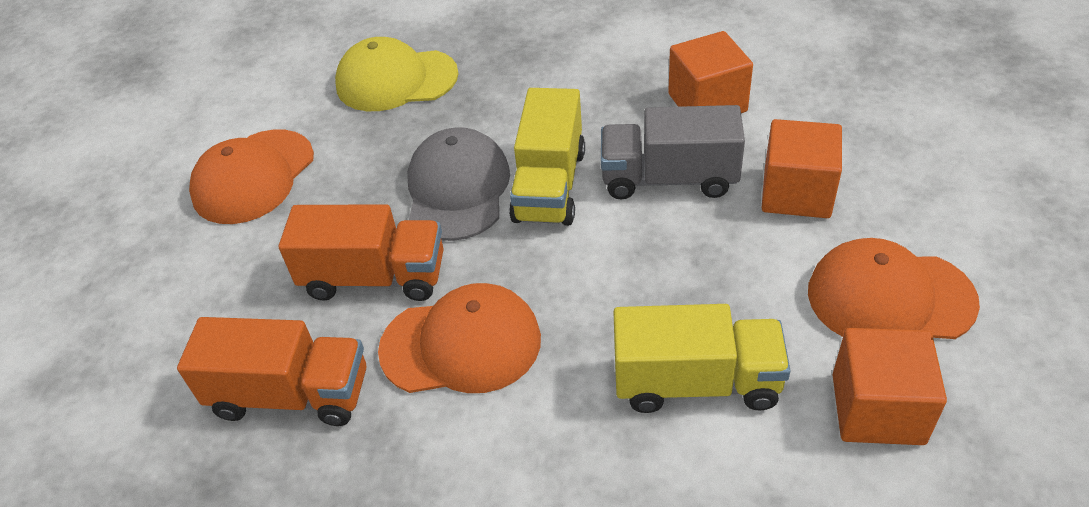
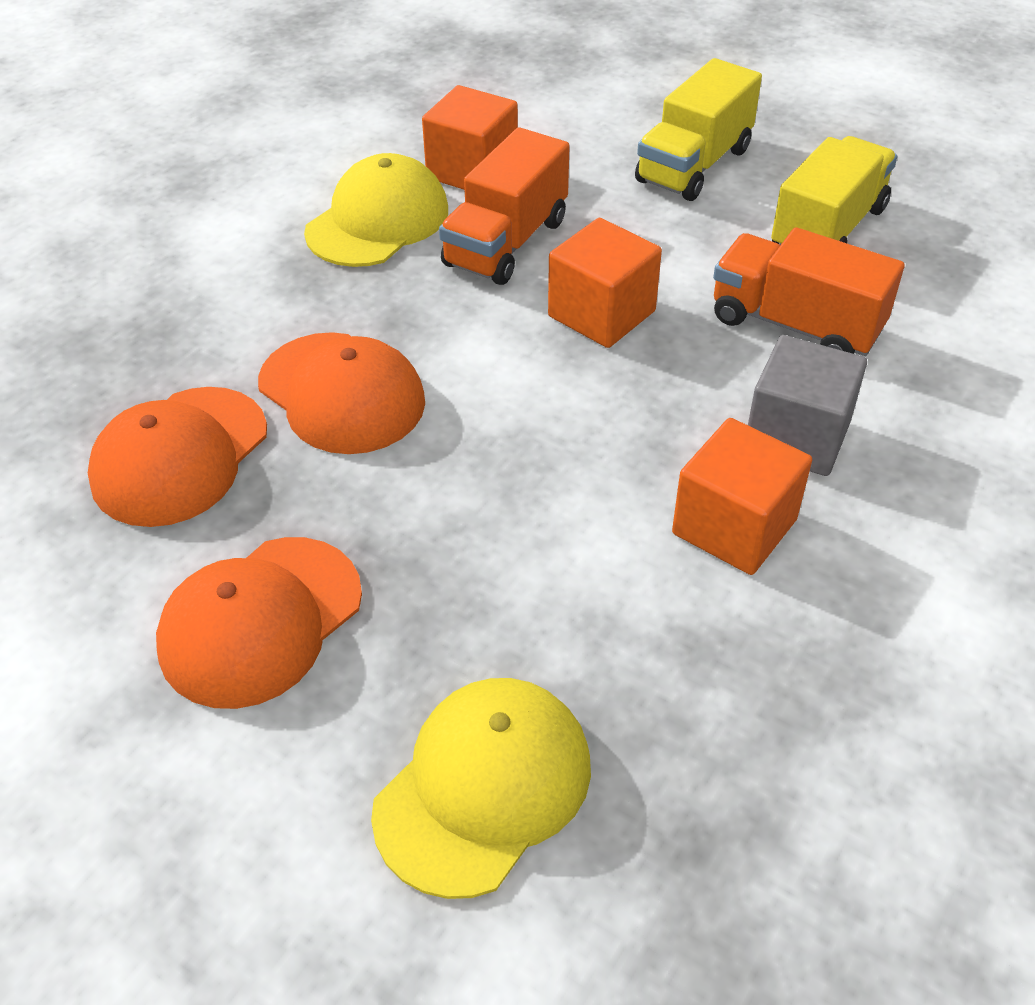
grey cap: 1 -> 0
grey cube: 0 -> 1
grey truck: 1 -> 0
yellow cap: 1 -> 2

